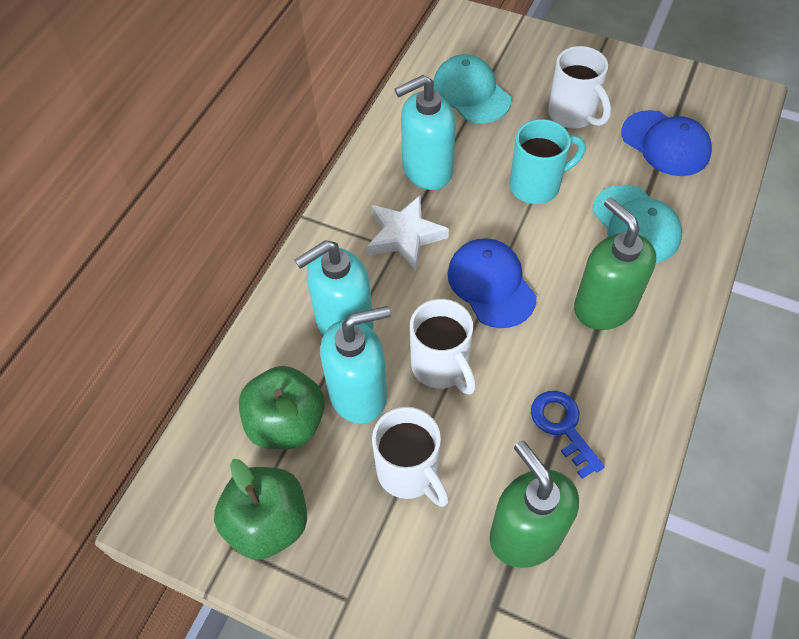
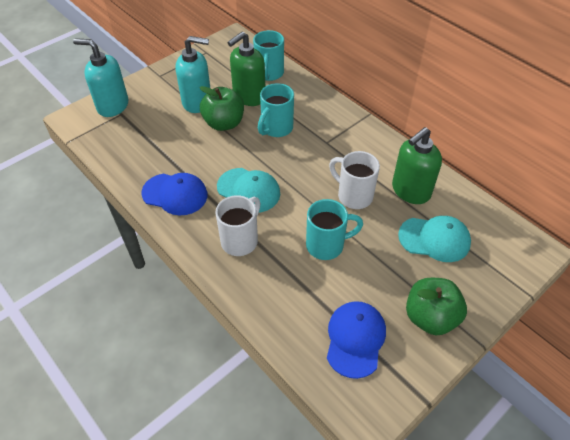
blue key: 1 -> 0
turquoise mug: 1 -> 3
turquoise soap dispenser: 3 -> 2
white mug: 3 -> 2
white star: 1 -> 0

